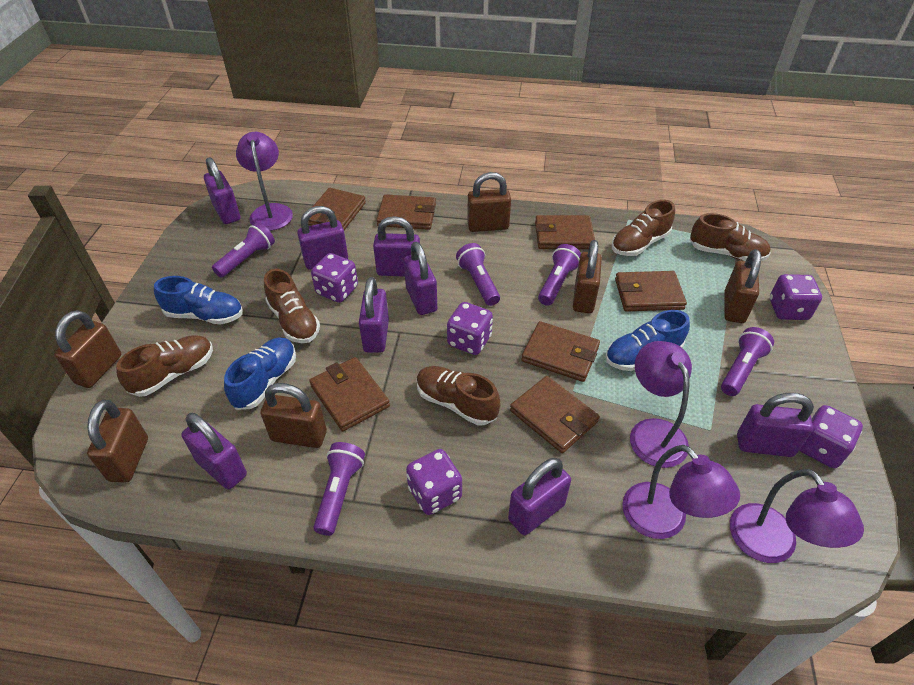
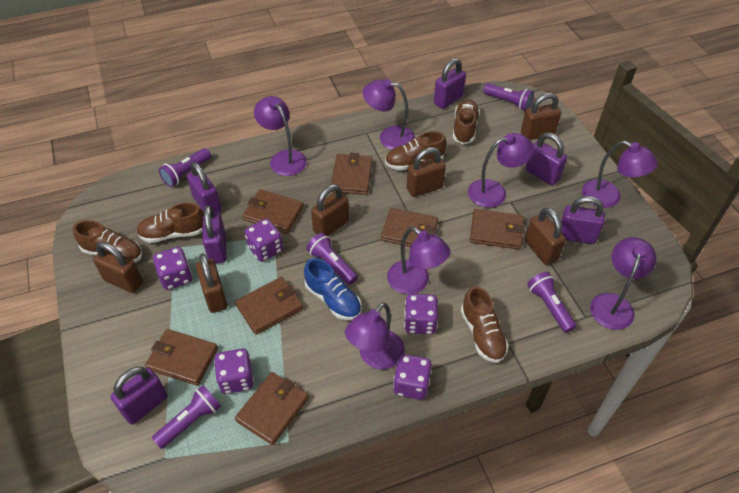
blue shoe: 3 -> 1
purple lamp: 4 -> 7
purple padlock: 8 -> 6

